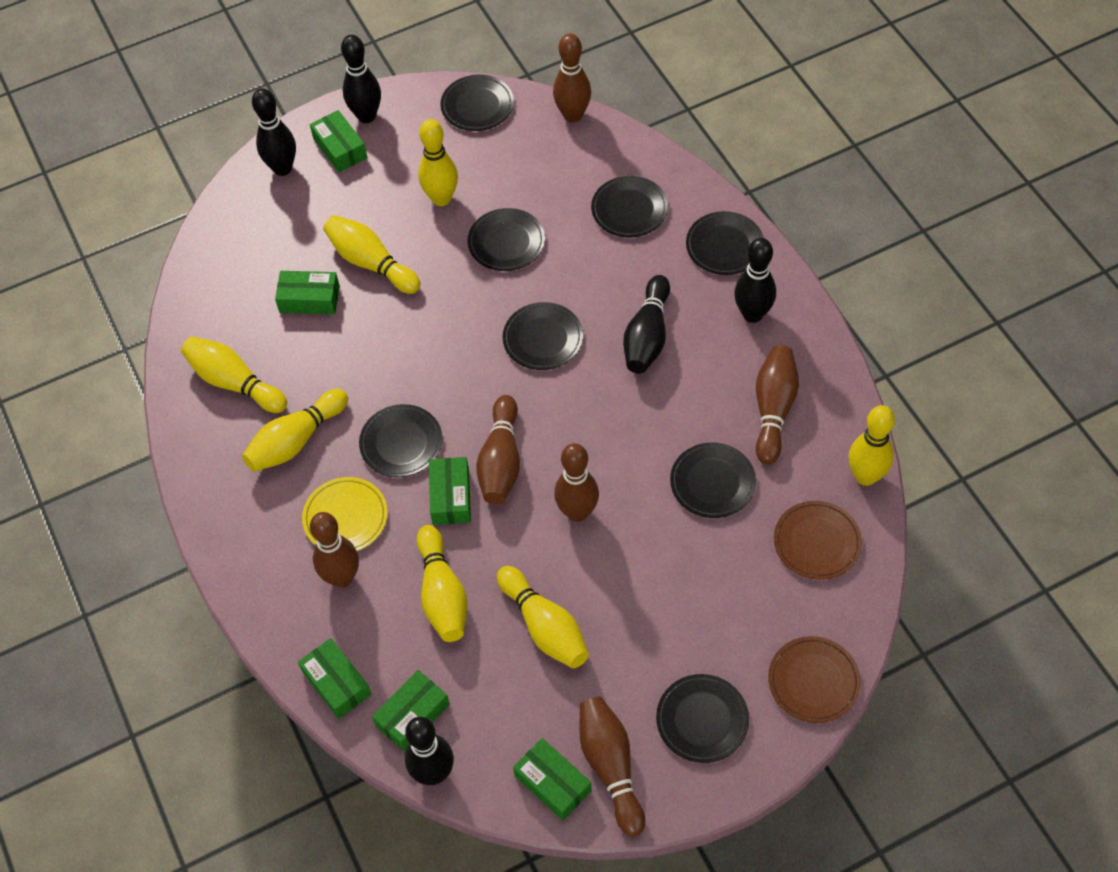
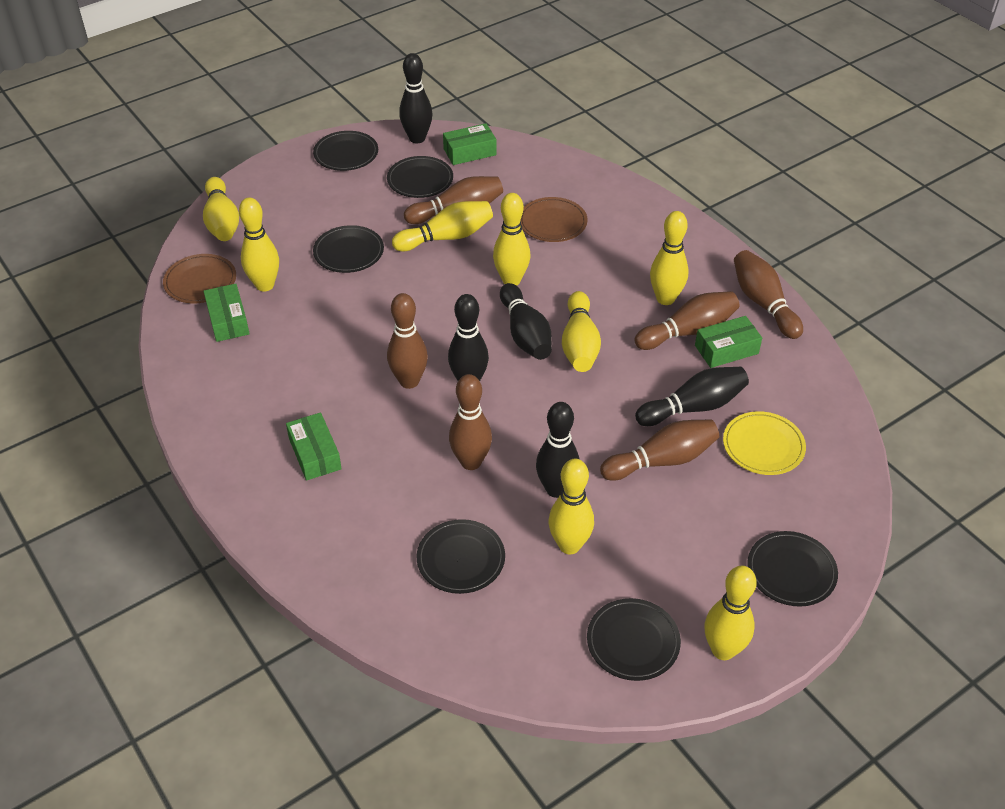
black plate: 8 -> 6
green box: 6 -> 4
yellow bowling pin: 7 -> 8

